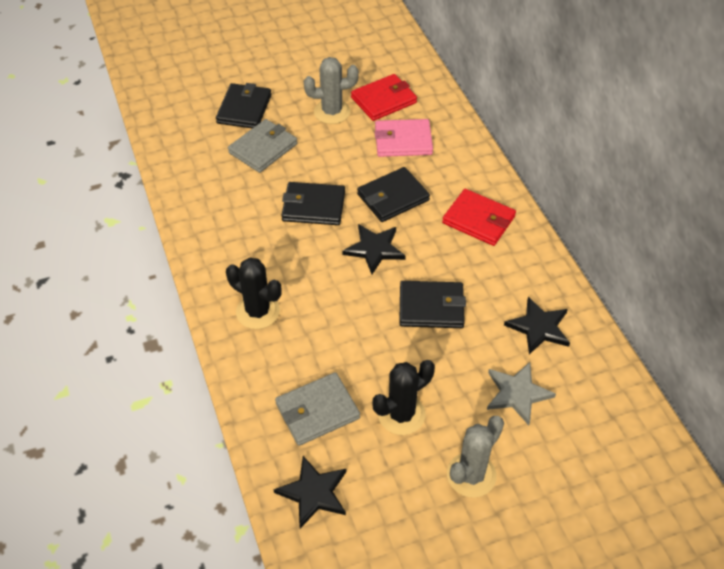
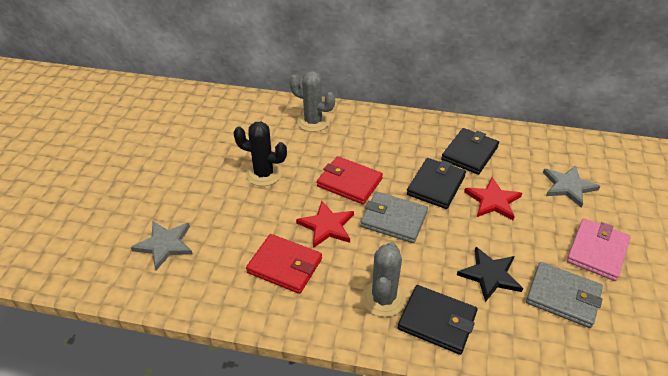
black cactus: 2 -> 1
black star: 3 -> 1
black wallet: 4 -> 3
grey star: 1 -> 2
red star: 0 -> 2

